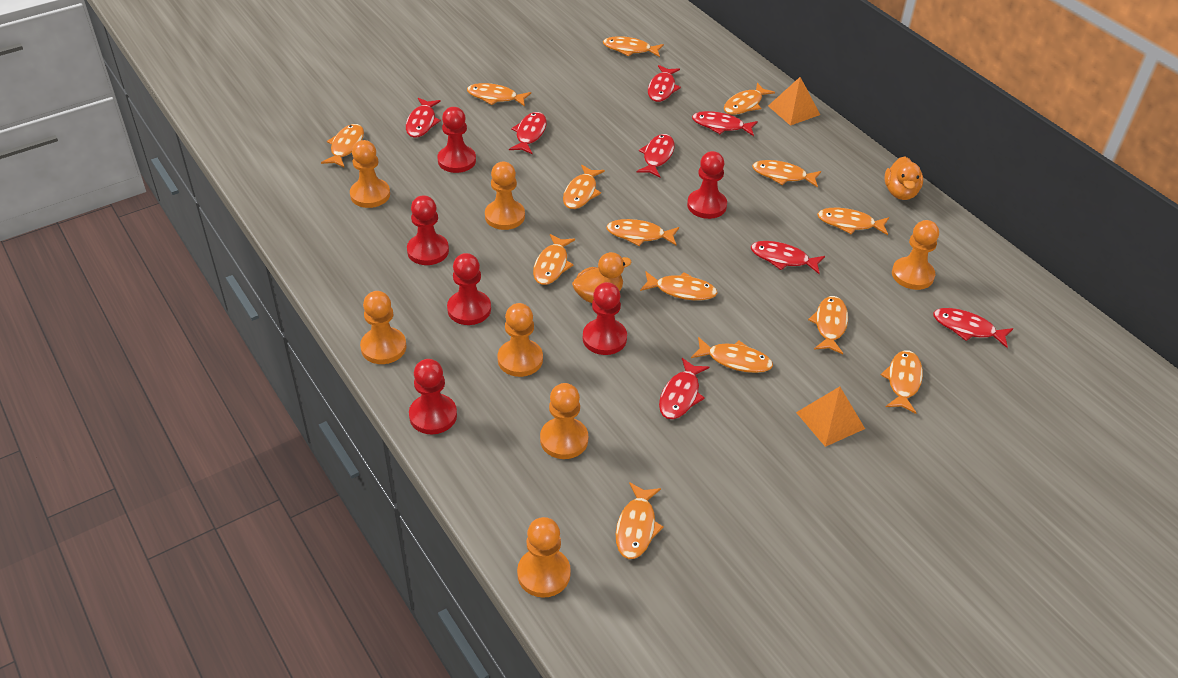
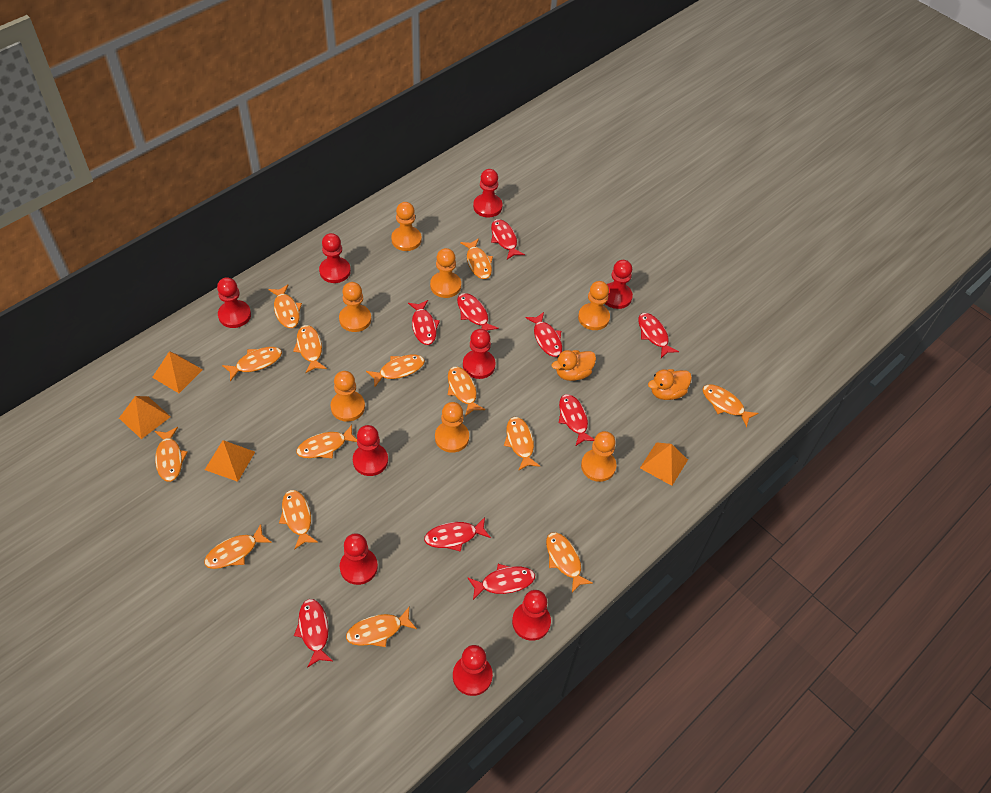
orange pyramid: 2 -> 4
red fish: 8 -> 9
red pawn: 6 -> 9

